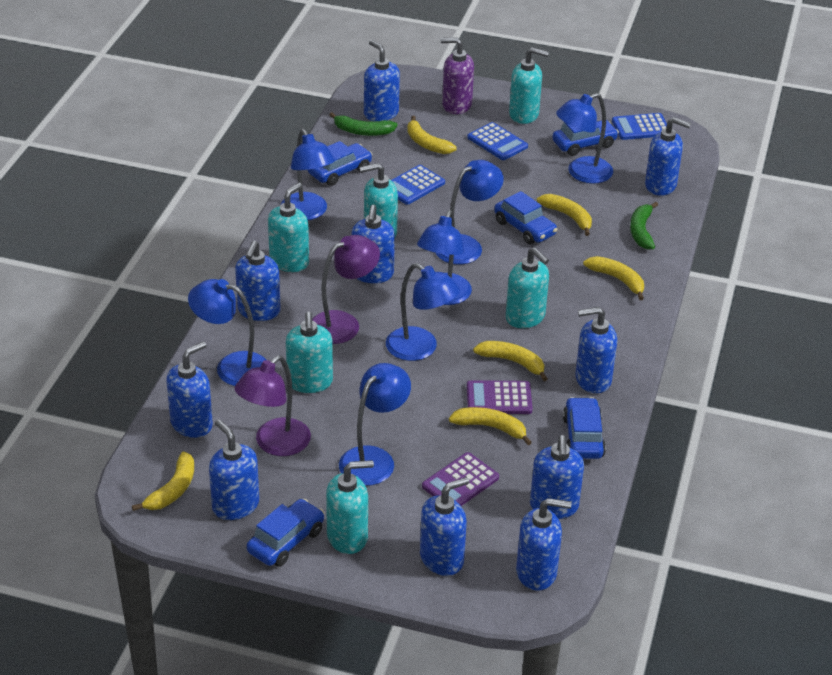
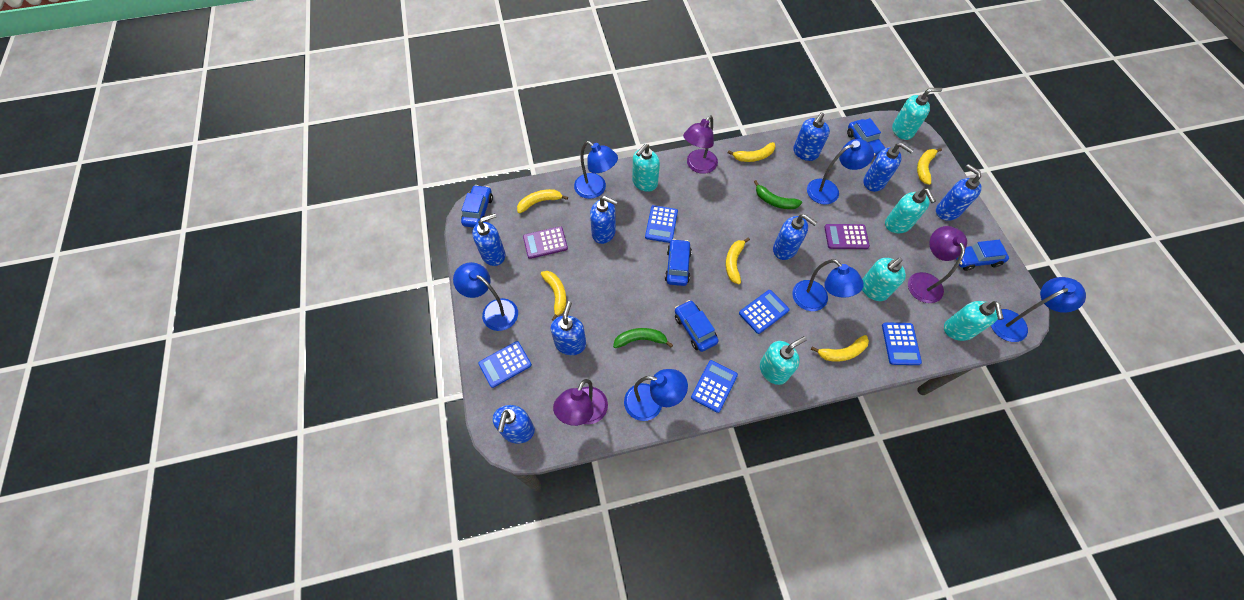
blue calculator: 3 -> 5
blue lamp: 7 -> 6
blue soap dispenser: 10 -> 8
purple lamp: 2 -> 3
purple soap dispenser: 1 -> 0

